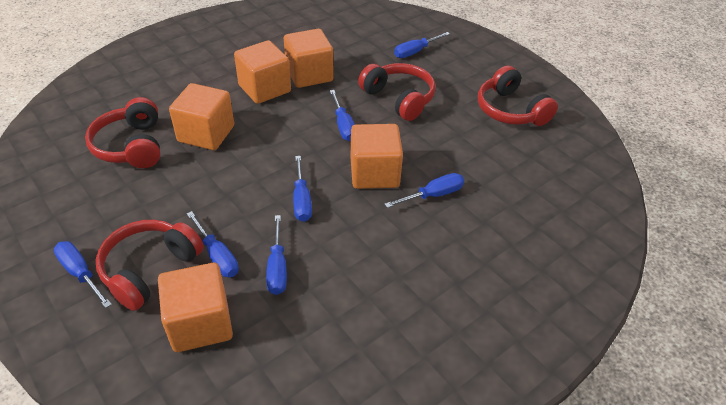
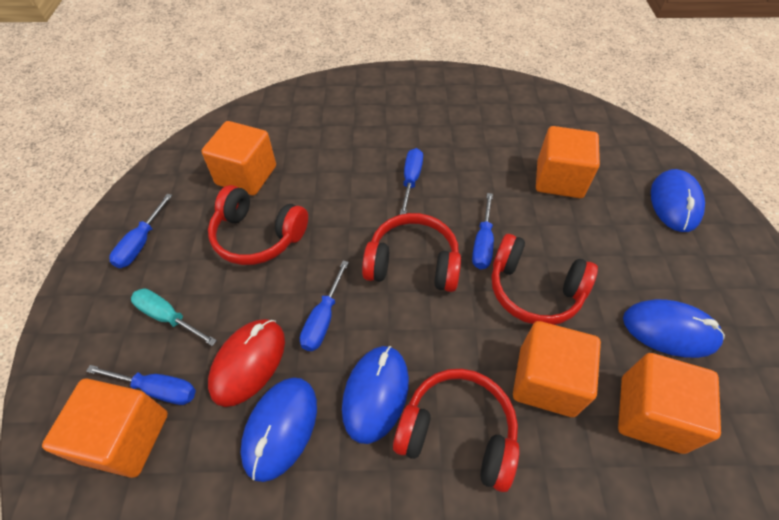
blue mouse: 0 -> 4
blue screwdriver: 7 -> 5
red mouse: 0 -> 1
turquoise screwdriver: 0 -> 1

